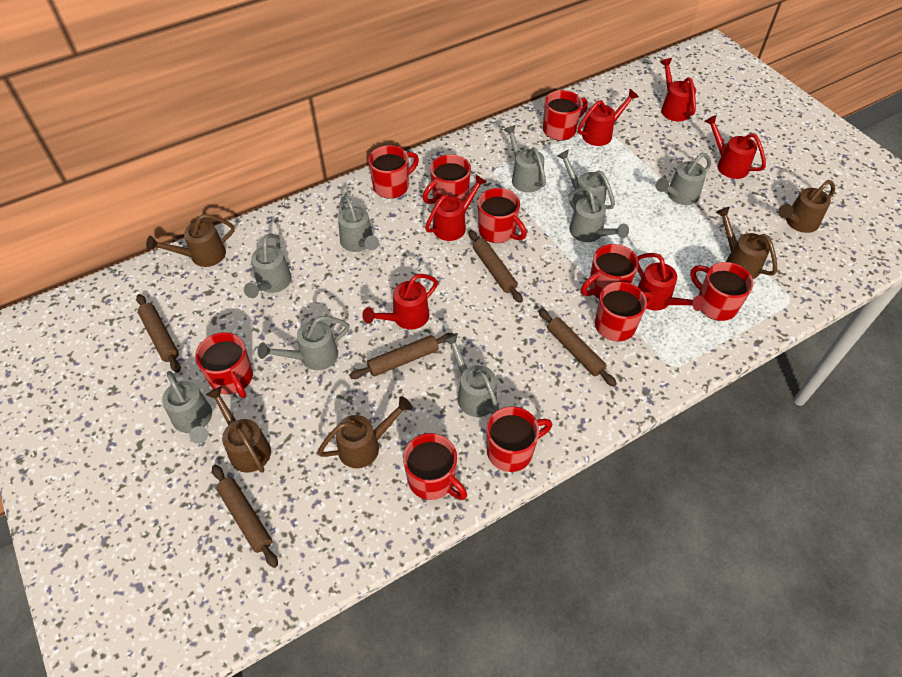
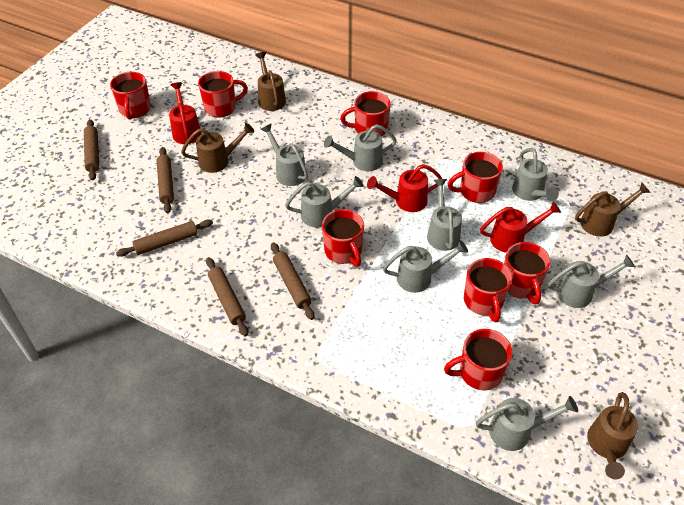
brown watering can: 5 -> 4
grey watering can: 9 -> 8
red mug: 10 -> 8
red watering can: 6 -> 3

